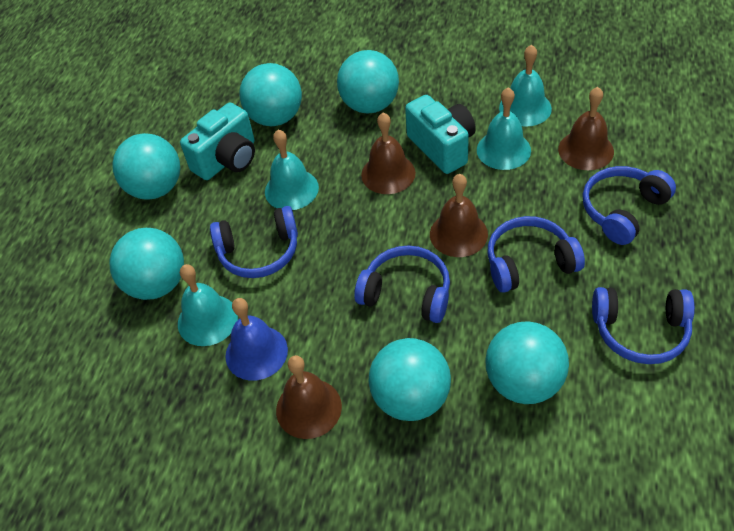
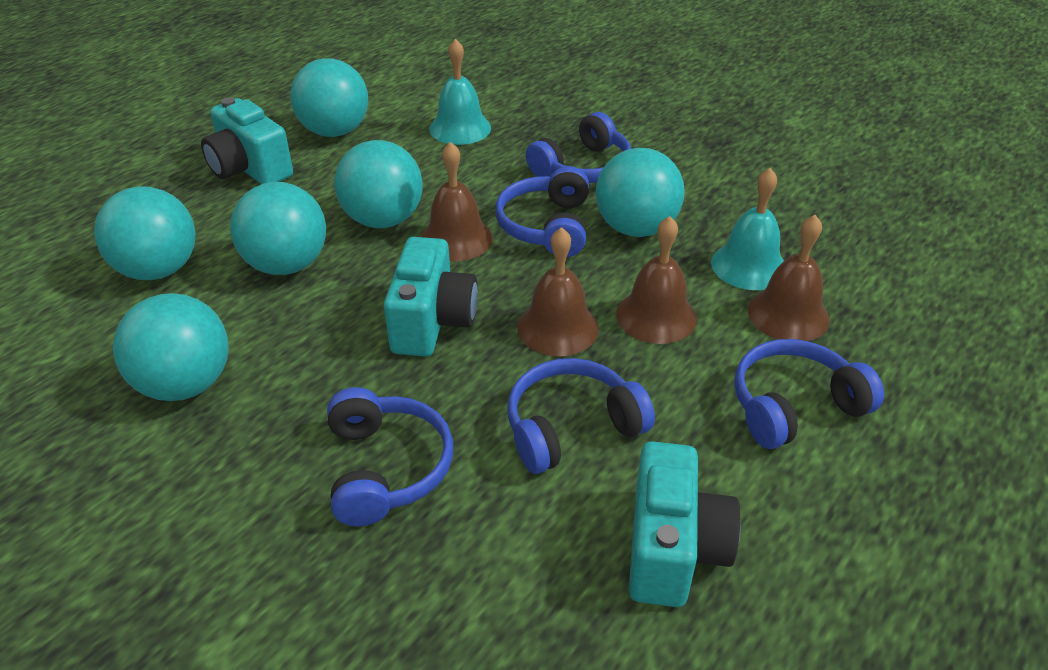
blue bell: 1 -> 0
turquoise bell: 4 -> 2
turquoise camera: 2 -> 3

